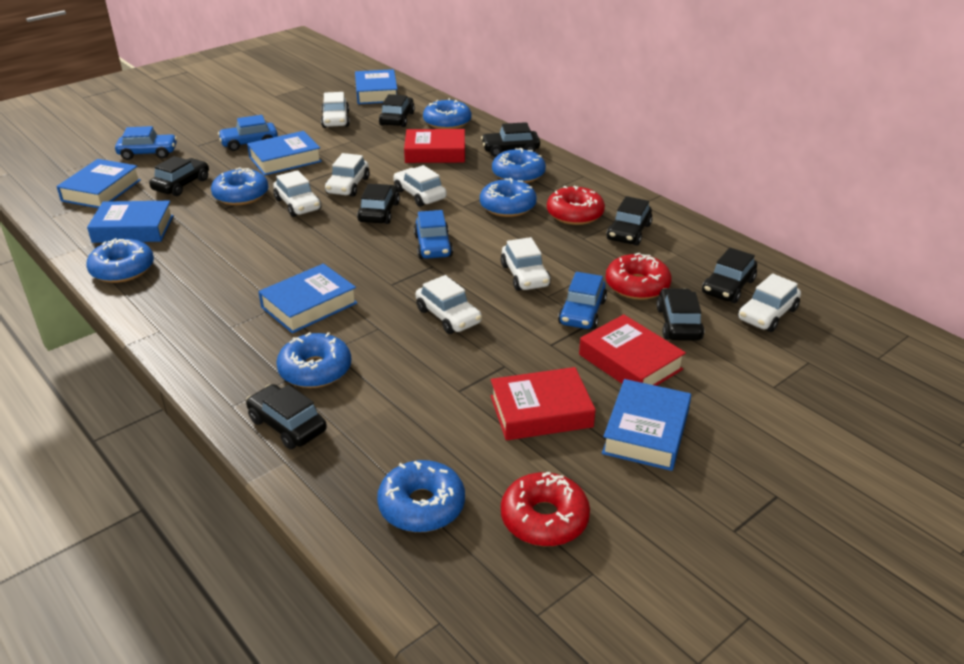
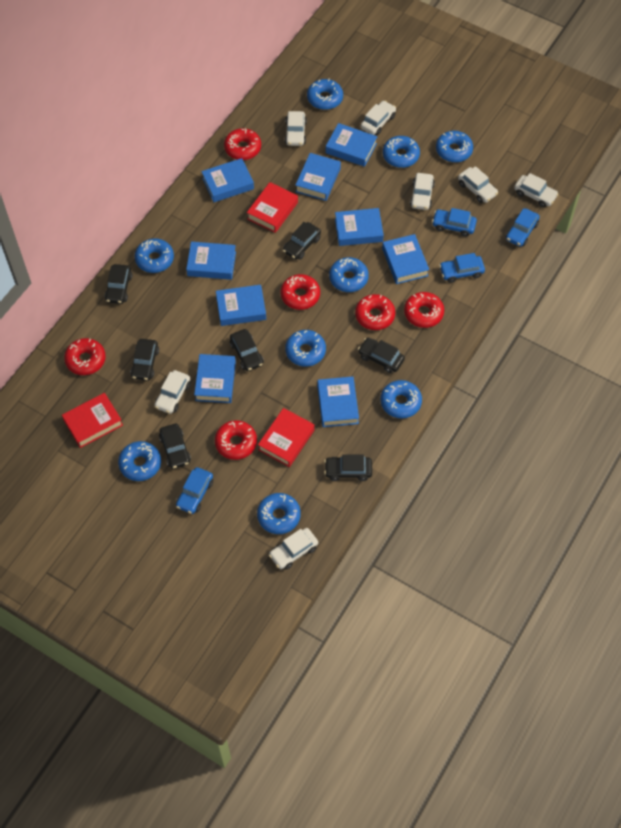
black car: 8 -> 7
blue book: 6 -> 9
blue donut: 7 -> 9
red donut: 3 -> 6

